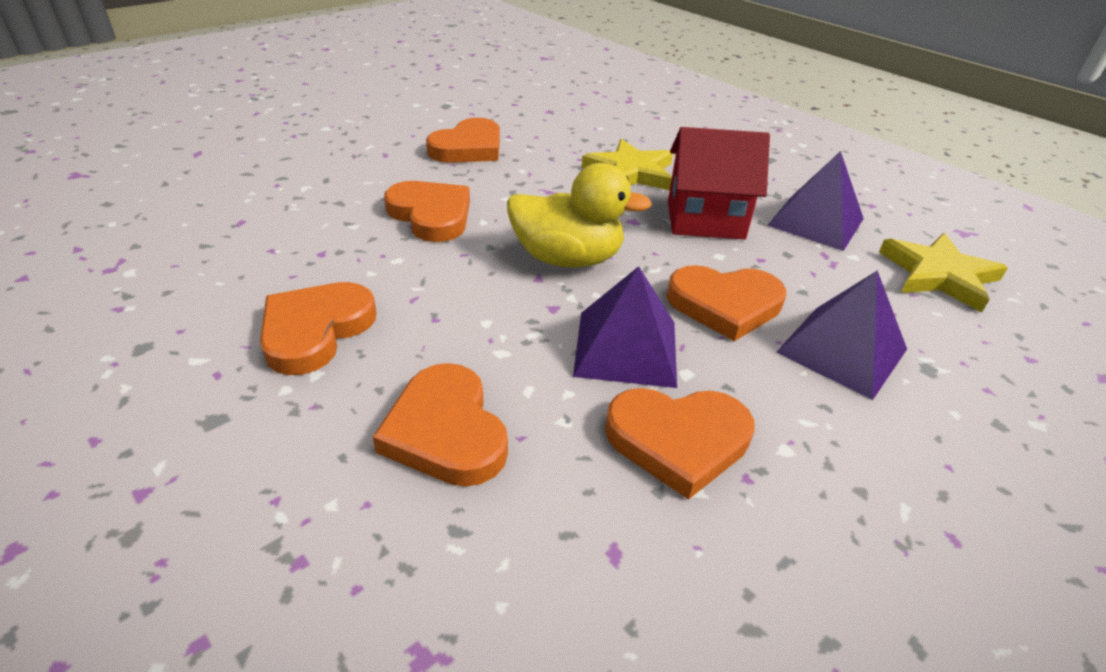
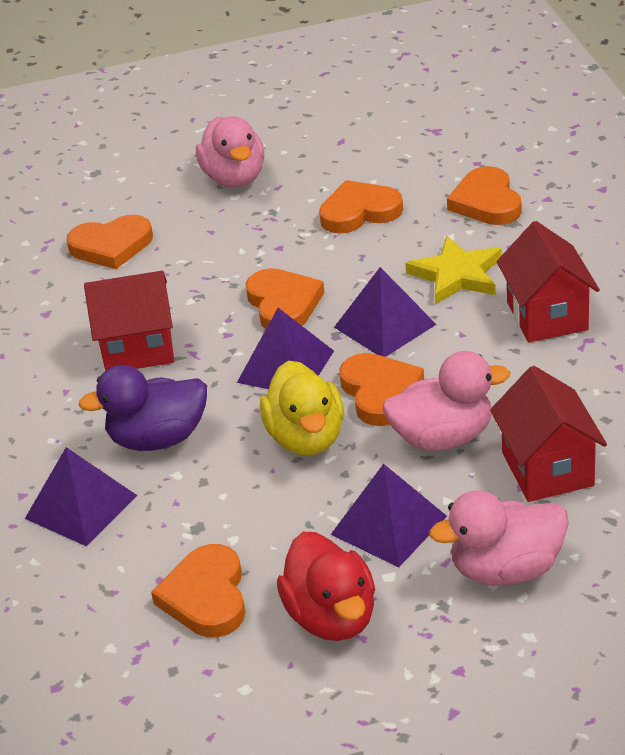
pink duck: 0 -> 3
purple duck: 0 -> 1
purple pyramid: 3 -> 4
red duck: 0 -> 1
red house: 1 -> 3
yellow star: 2 -> 1

